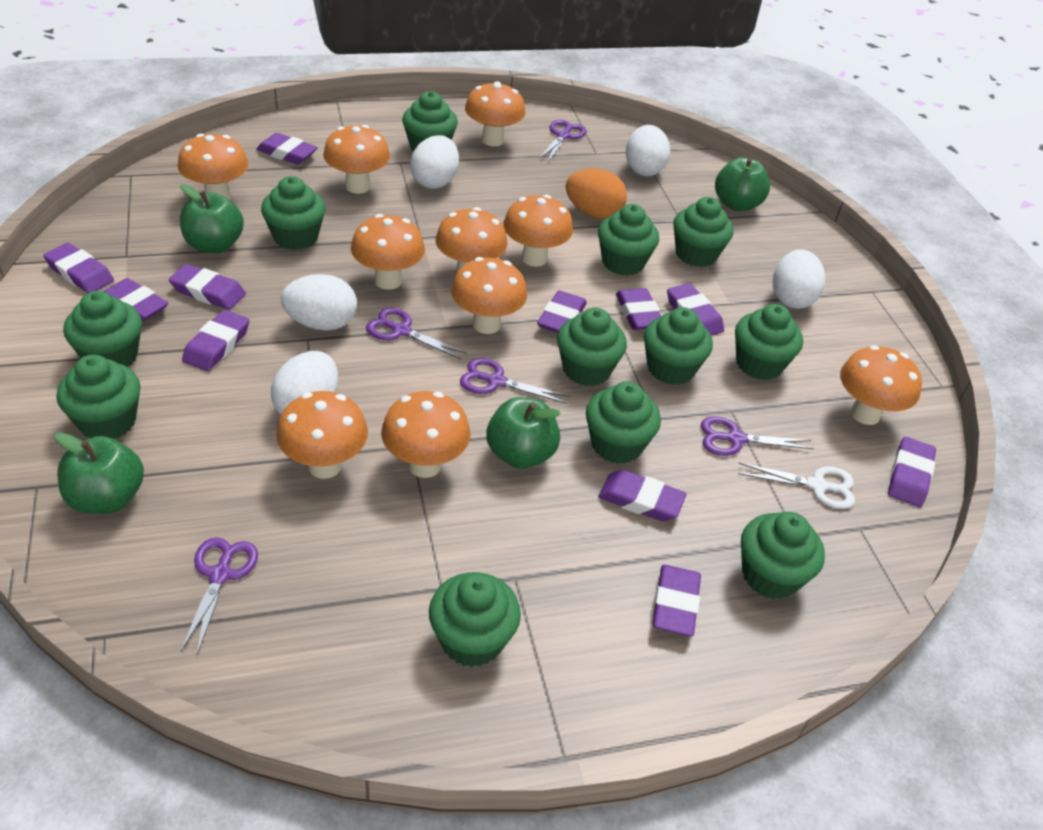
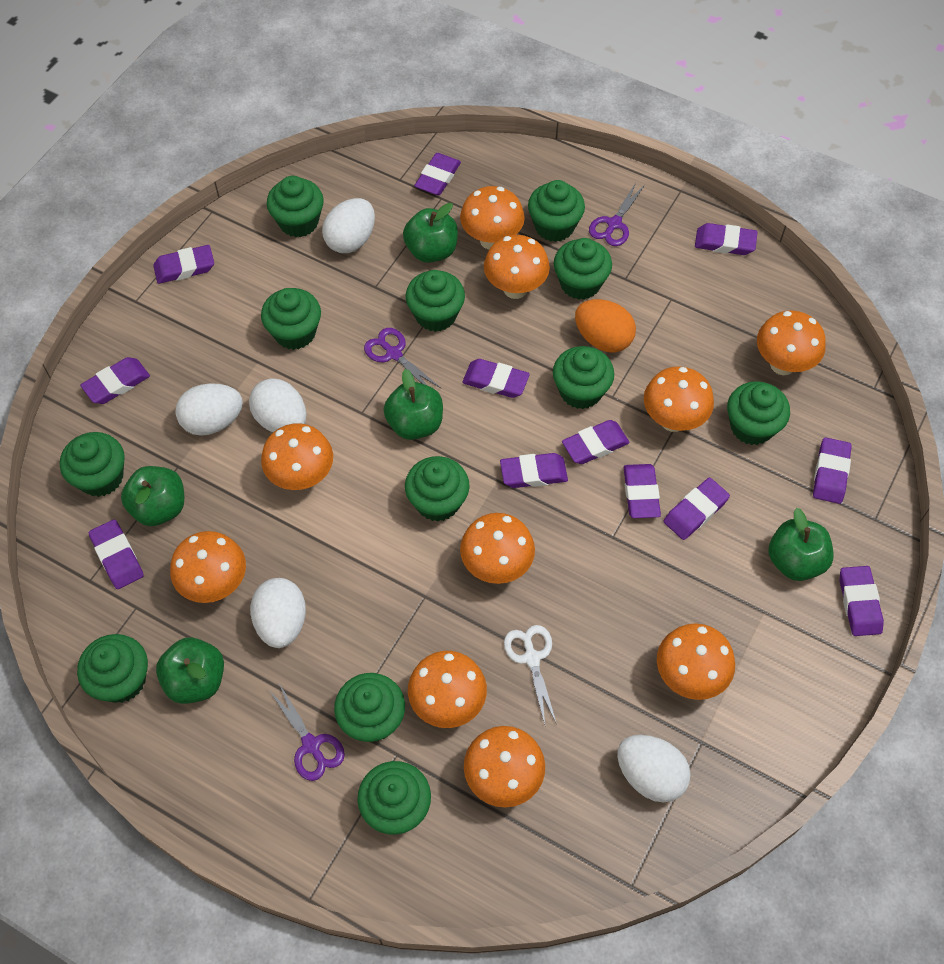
green apple: 4 -> 5
purple eraser: 11 -> 12
purple scissors: 5 -> 3

